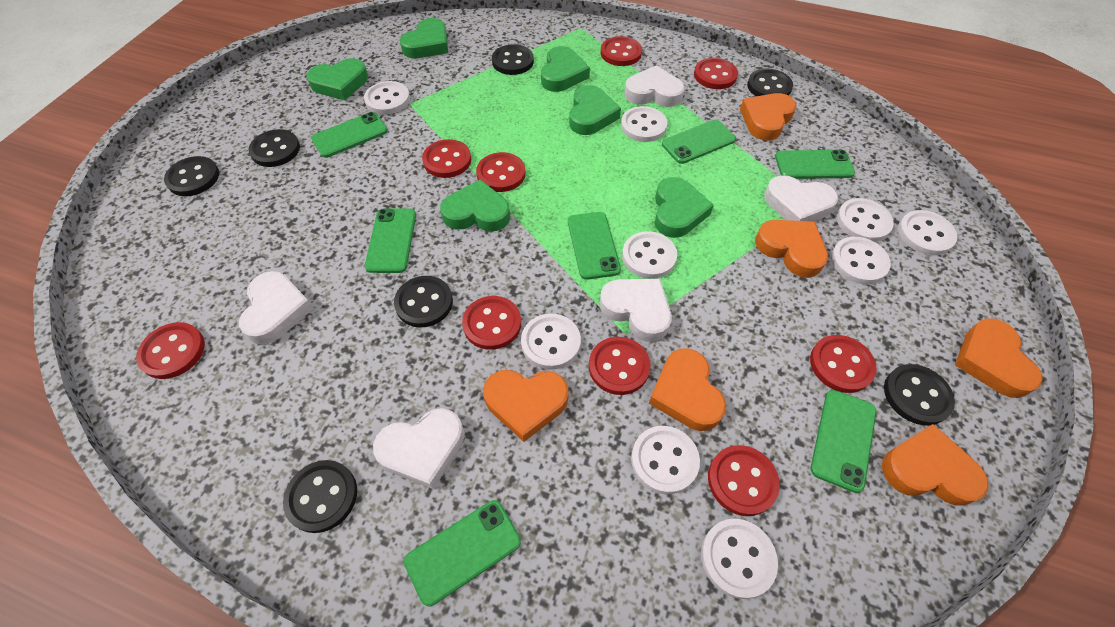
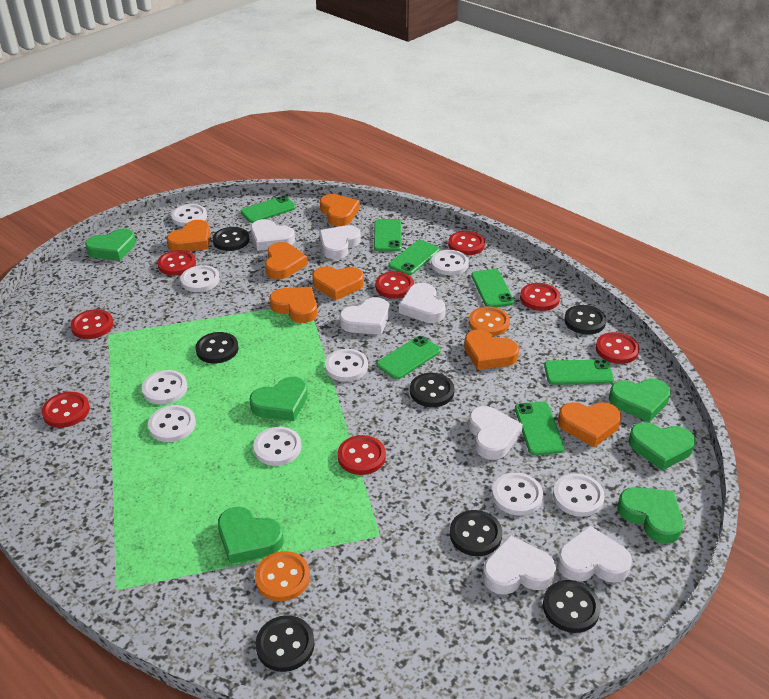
orange button: 0 -> 2
orange heart: 6 -> 7
red button: 9 -> 8
white heart: 5 -> 7

